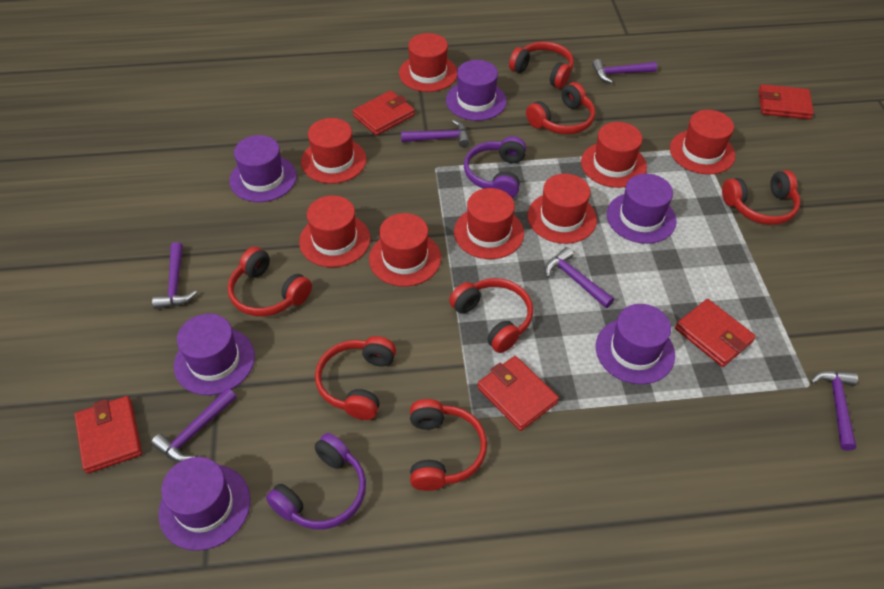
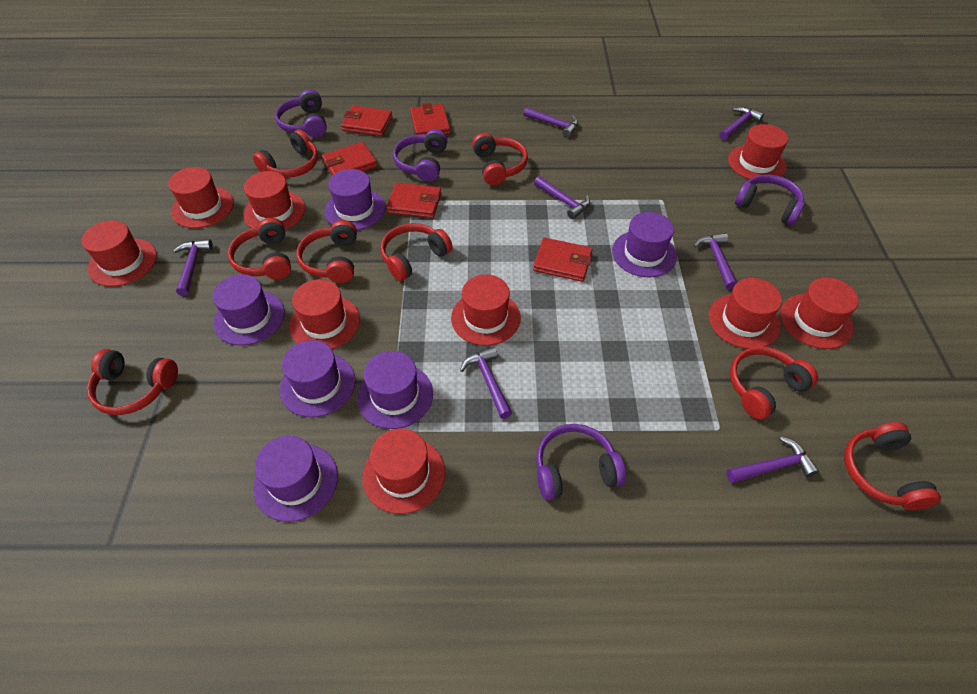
purple hammer: 6 -> 7
purple headphones: 2 -> 4
red hat: 8 -> 9
red headphones: 7 -> 8

